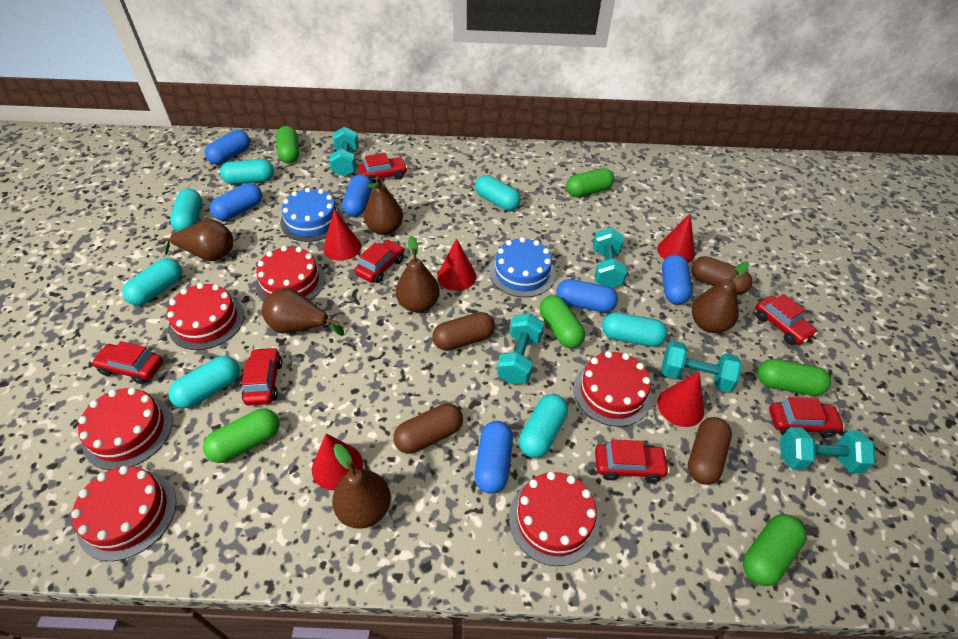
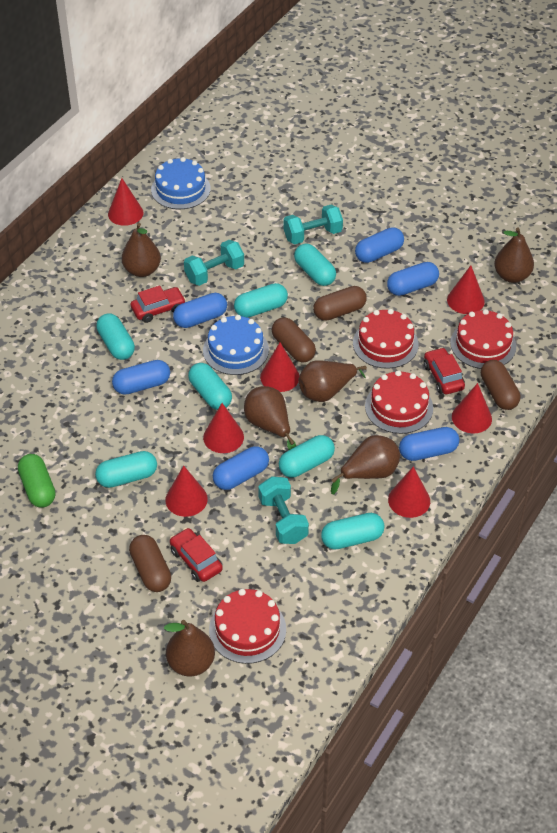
green capsule: 6 -> 1
red cake: 6 -> 4
red car: 7 -> 3
red cone: 5 -> 7
turquoise dumbbell: 5 -> 3

